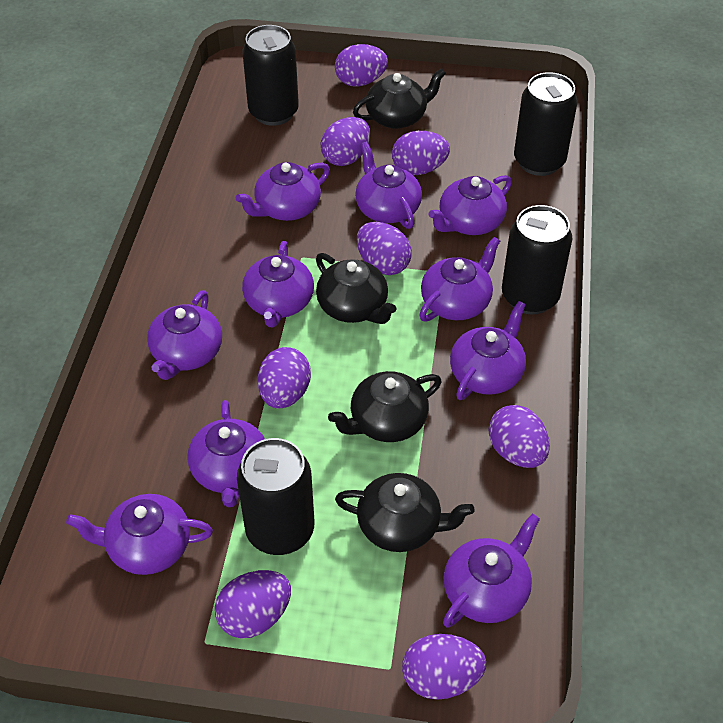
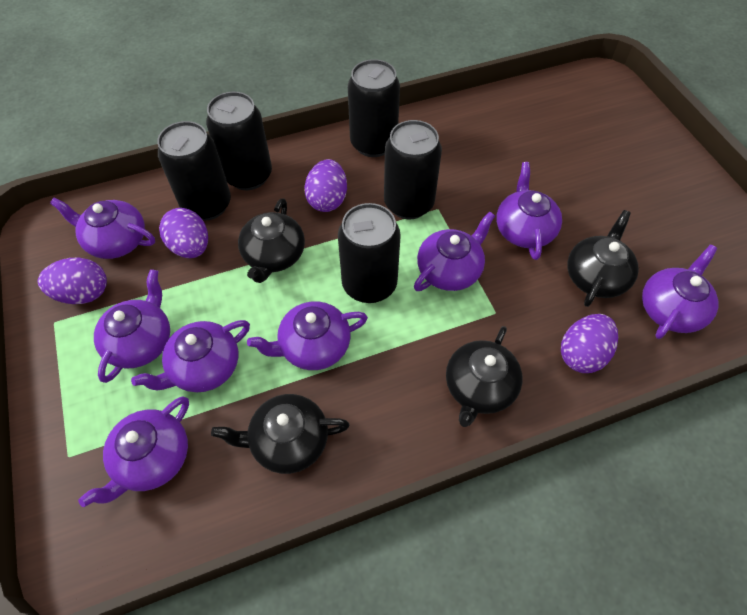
black can: 4 -> 5
purple egg: 8 -> 4
purple teapot: 10 -> 8

